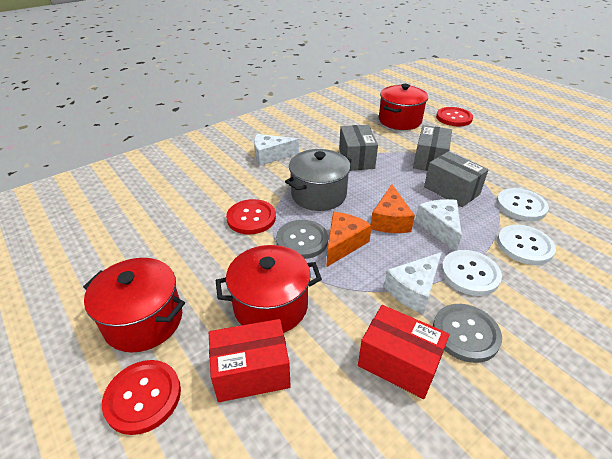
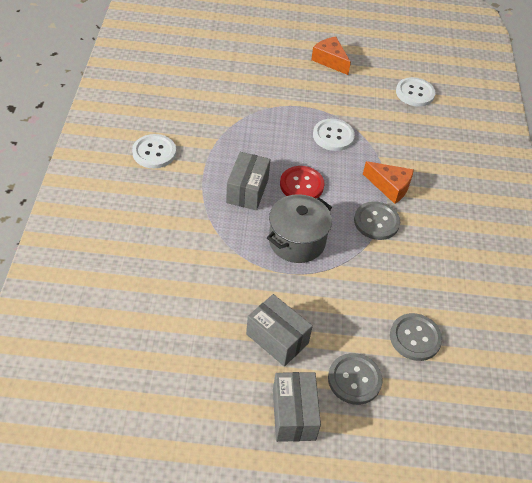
grey button: 2 -> 3
red box: 2 -> 0
red button: 3 -> 1
red pot: 3 -> 0
white cheese: 3 -> 0

